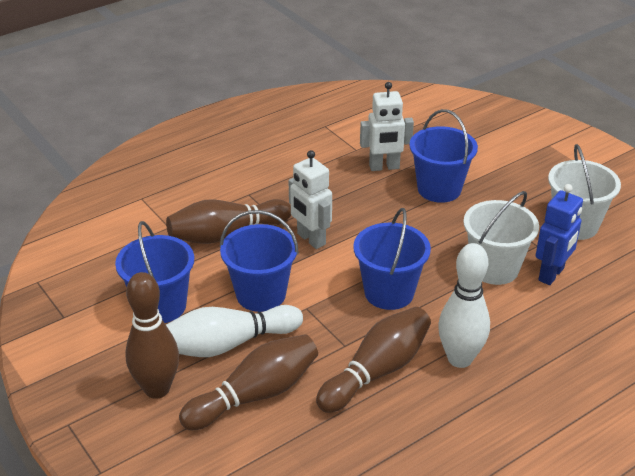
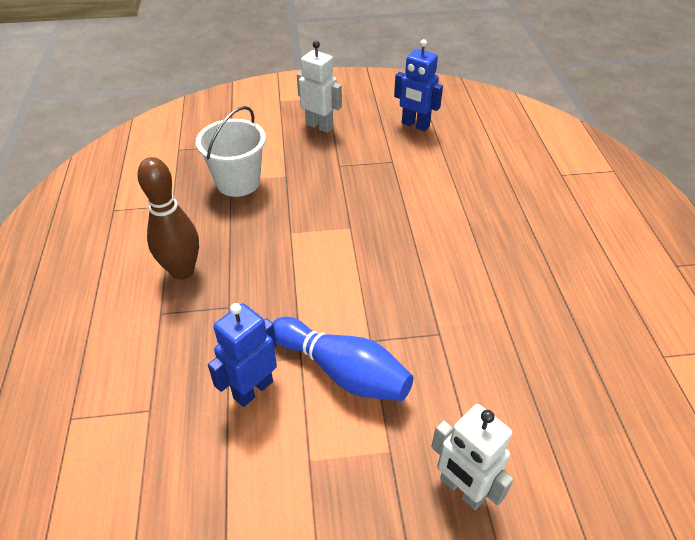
blue bowling pin: 0 -> 1
blue bucket: 4 -> 0
blue robot: 1 -> 2
brown bowling pin: 4 -> 1
white bowling pin: 2 -> 0
white bucket: 2 -> 1

